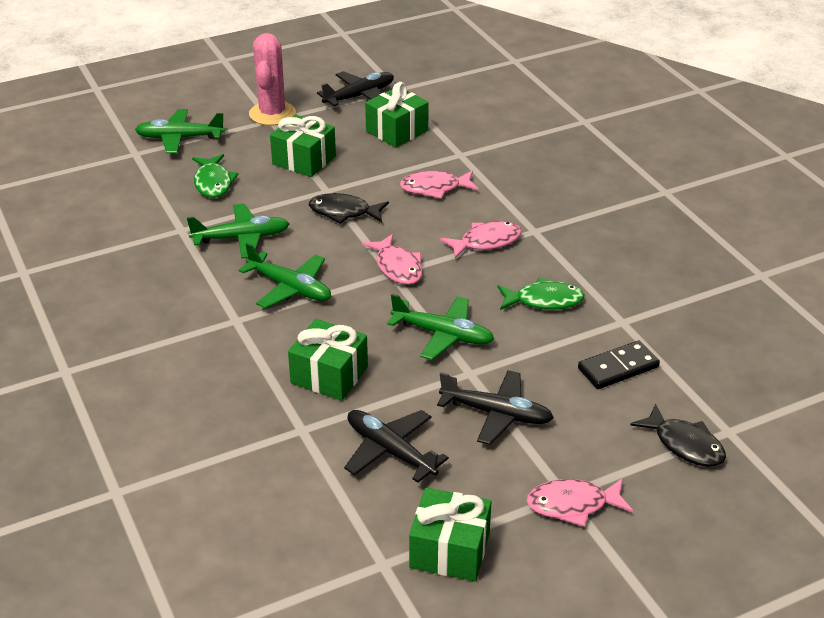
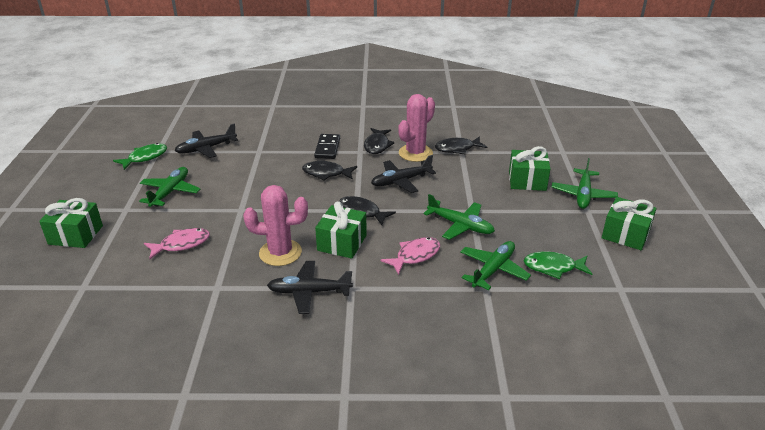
black fish: 2 -> 4
pink cactus: 1 -> 2
pink fish: 4 -> 2

